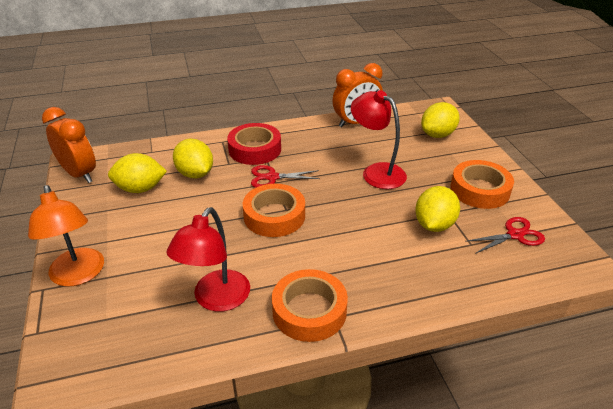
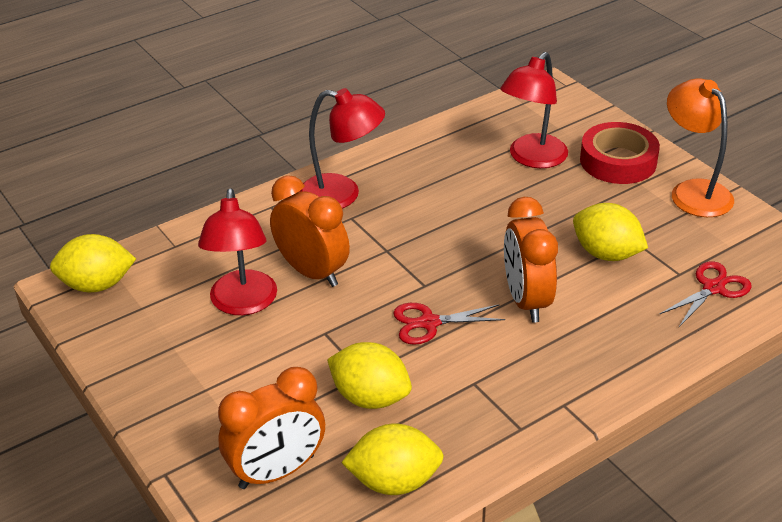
orange clock: 2 -> 3
orange tape: 3 -> 0
red lamp: 2 -> 3

